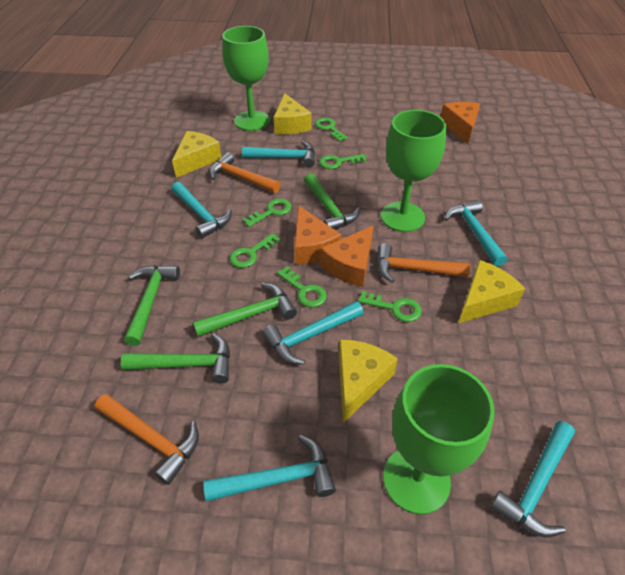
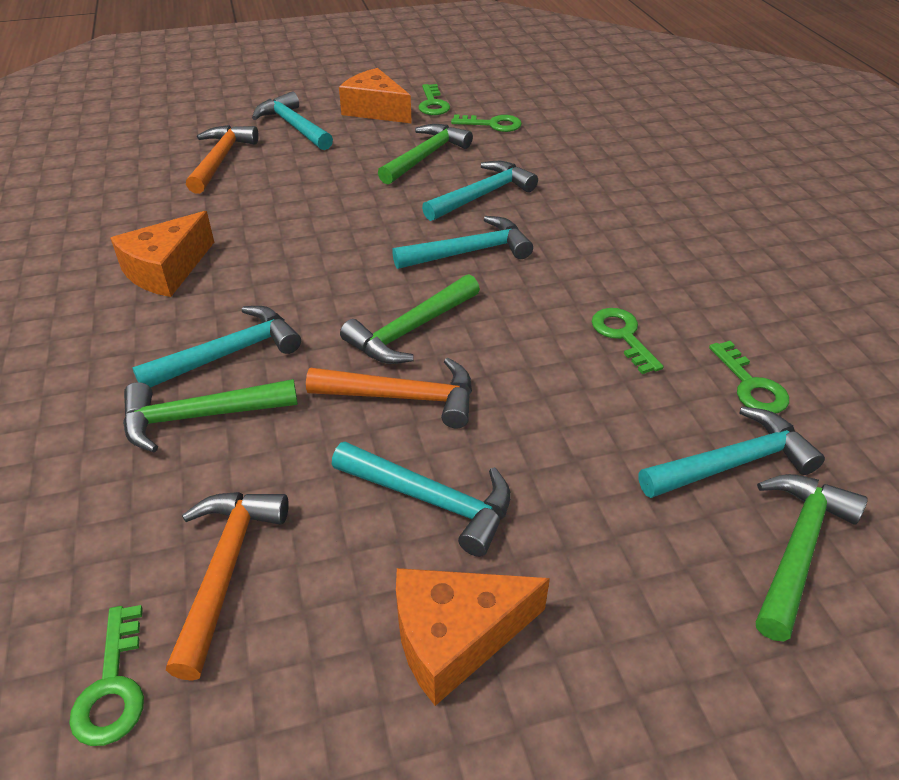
green goblet: 3 -> 0
green key: 6 -> 5
yellow cheese: 4 -> 0

